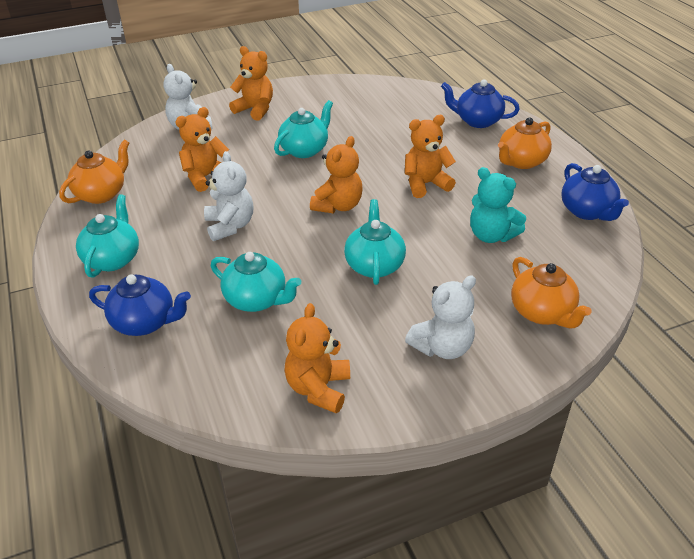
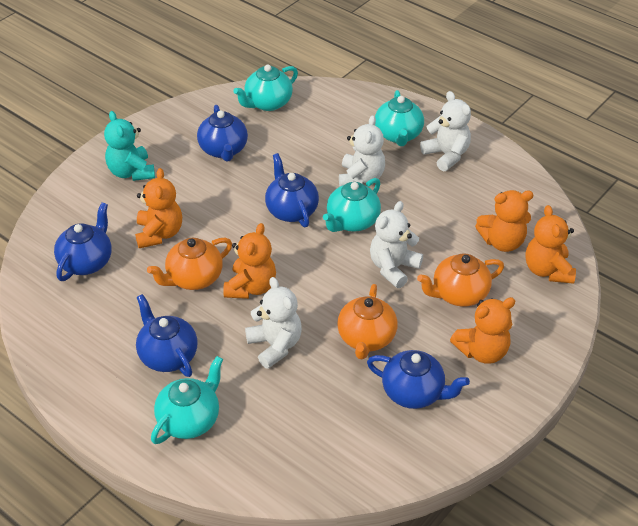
blue teapot: 3 -> 5
white teddy bear: 3 -> 4

